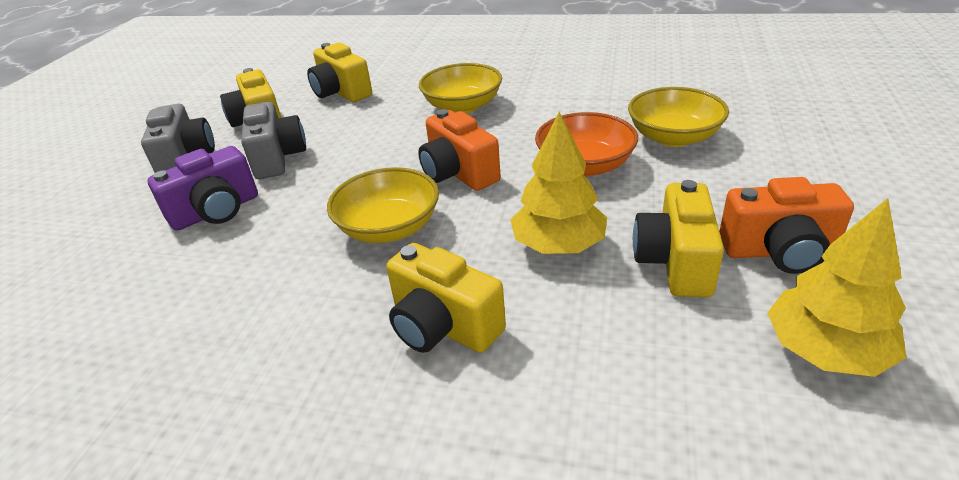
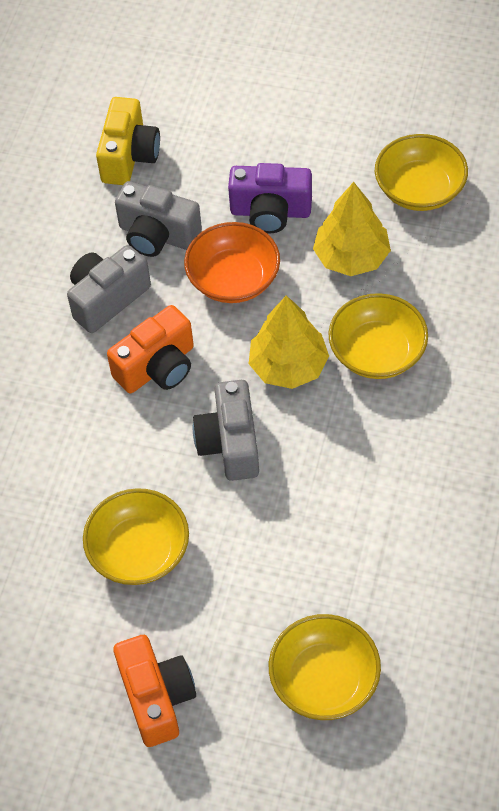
grey camera: 2 -> 3
yellow bowl: 3 -> 4
yellow camera: 4 -> 1

